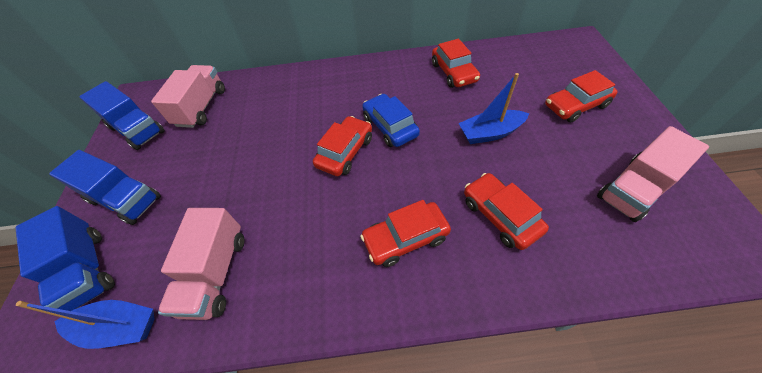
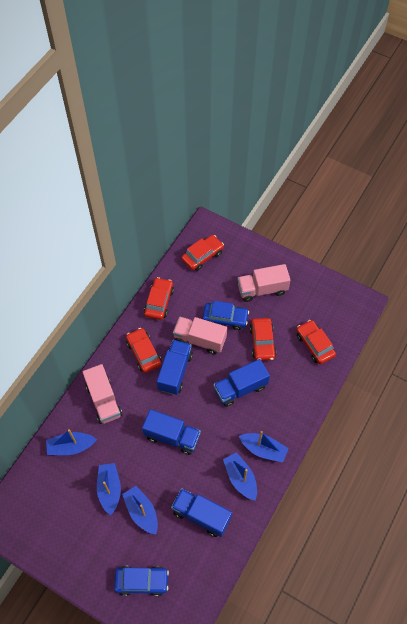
blue boat: 2 -> 5
blue car: 1 -> 2
blue truck: 3 -> 4

